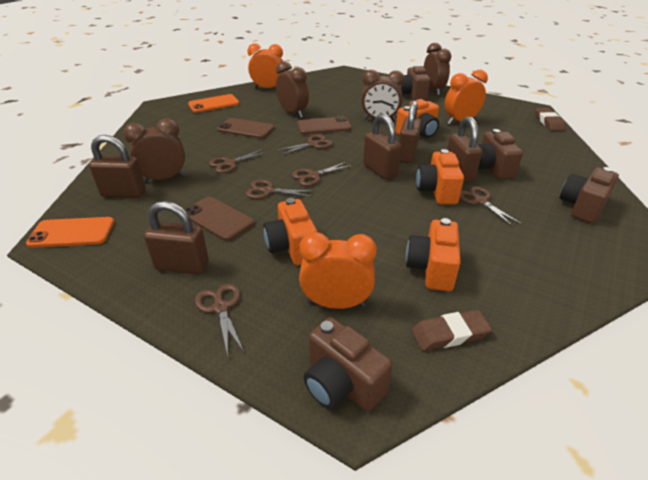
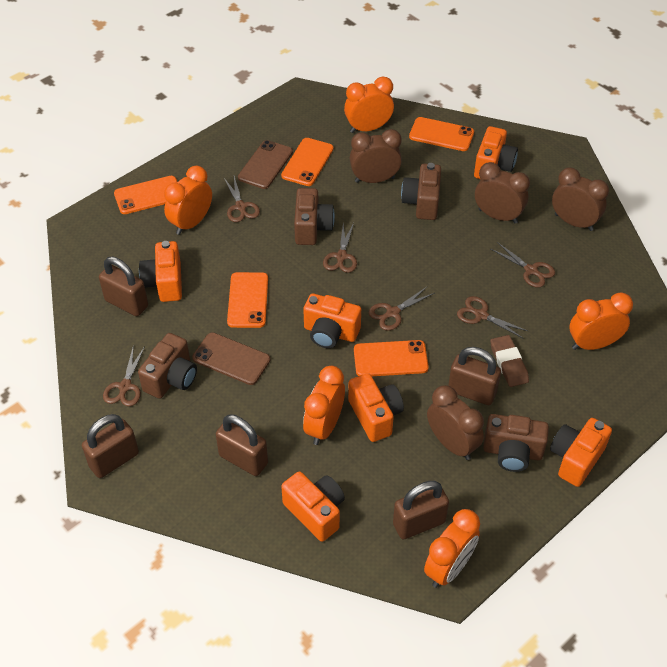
brown eraser: 2 -> 1
brown phone: 3 -> 2
orange camera: 4 -> 6
orange clock: 3 -> 5
orange phone: 2 -> 5

